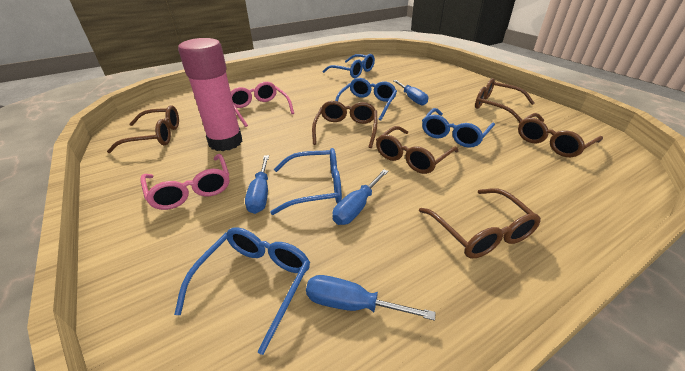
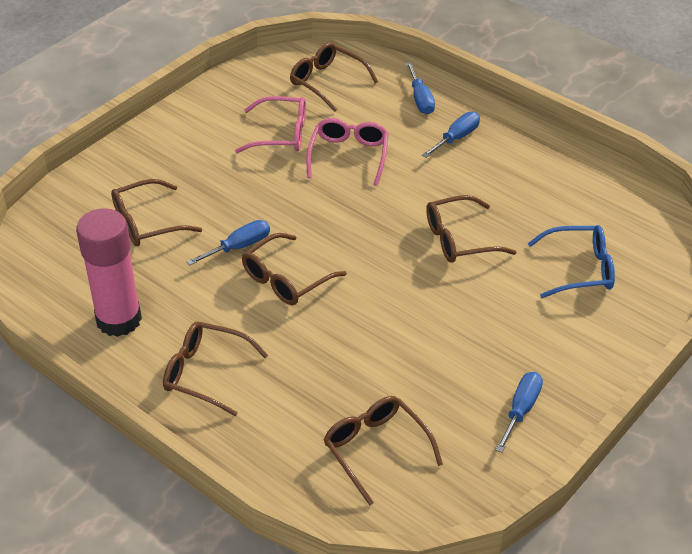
blue glasses: 5 -> 1

